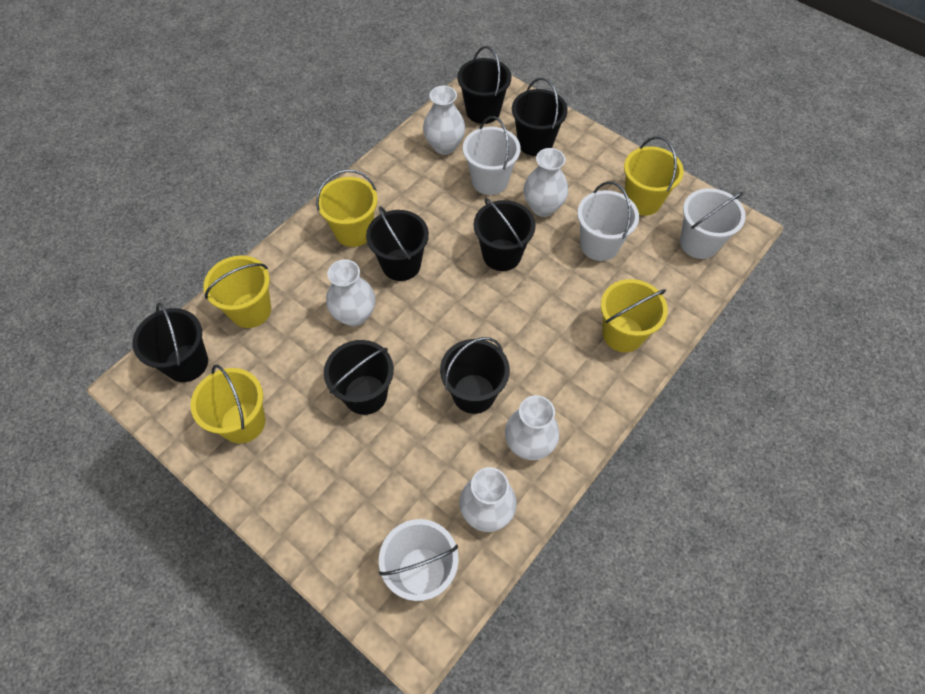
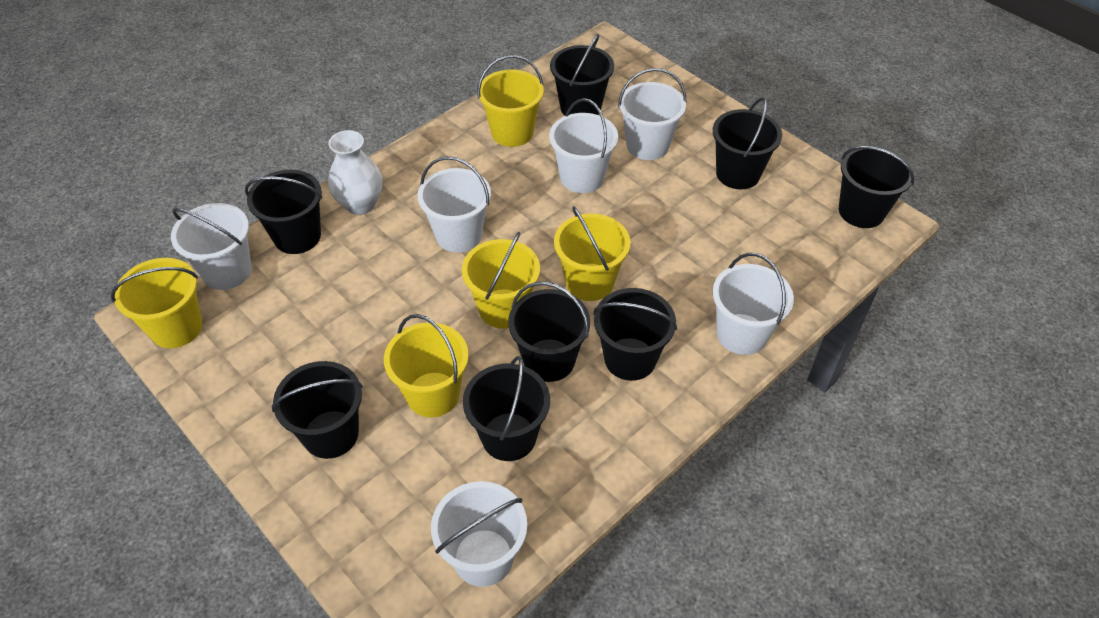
black bucket: 7 -> 8
white bucket: 4 -> 6
white vase: 5 -> 1

